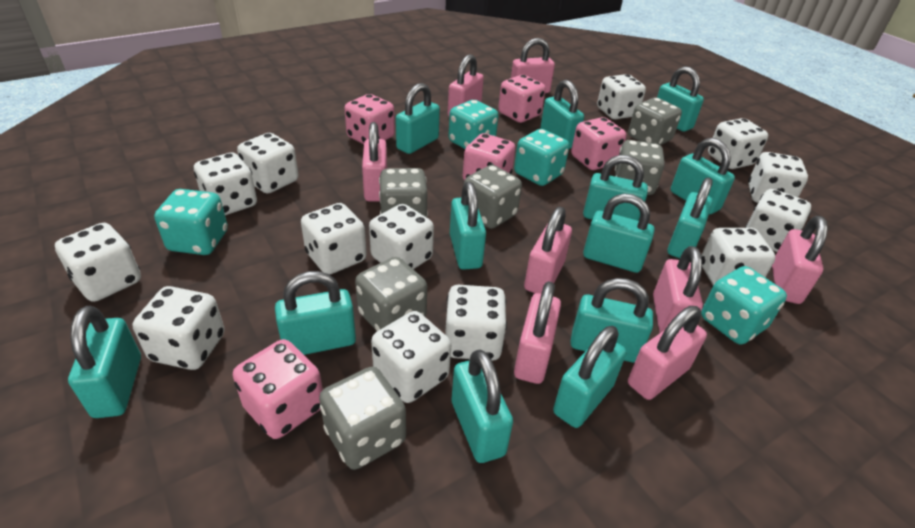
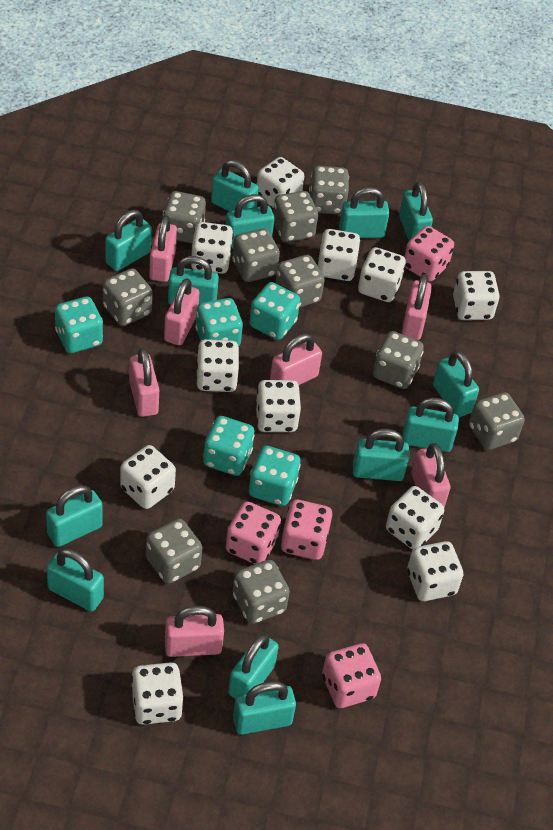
grey dice: 6 -> 10
pink dice: 5 -> 4
pink padlock: 8 -> 7
turquoise dice: 4 -> 5
white dice: 13 -> 11

